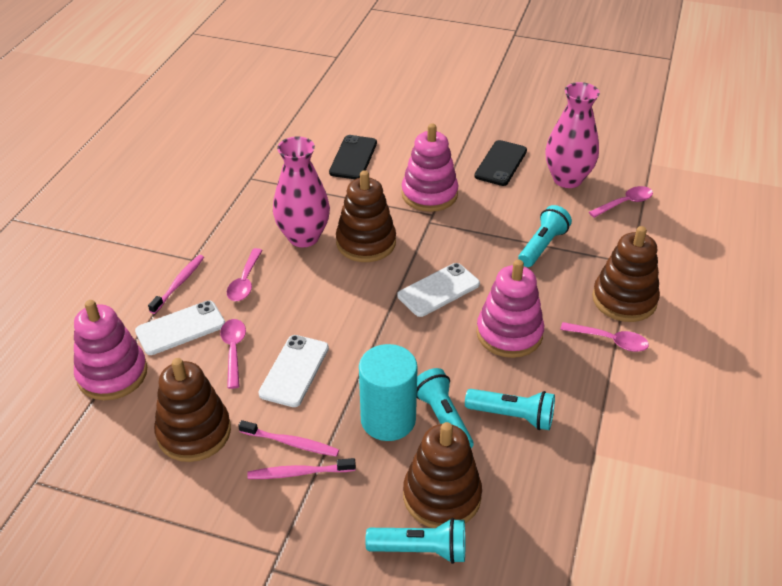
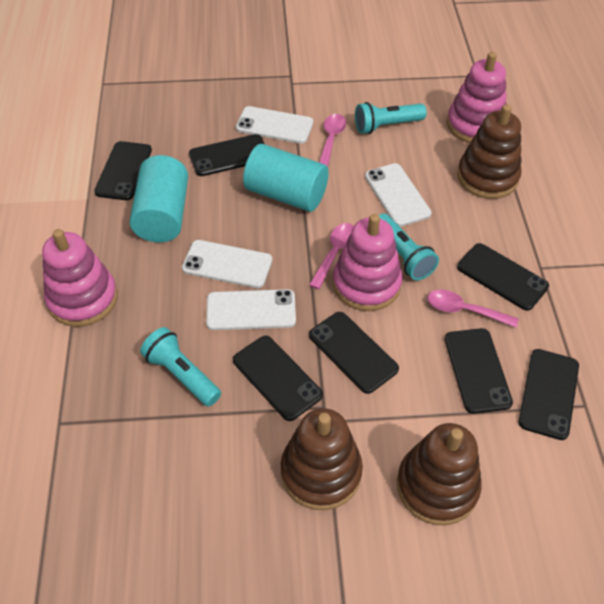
black phone: 2 -> 7
brown stacking toy: 4 -> 3
pink spoon: 4 -> 3
pink toothbrush: 3 -> 0
pink vase: 2 -> 0
turquoise cylinder: 1 -> 2
turquoise flashlight: 4 -> 3
white phone: 3 -> 4

